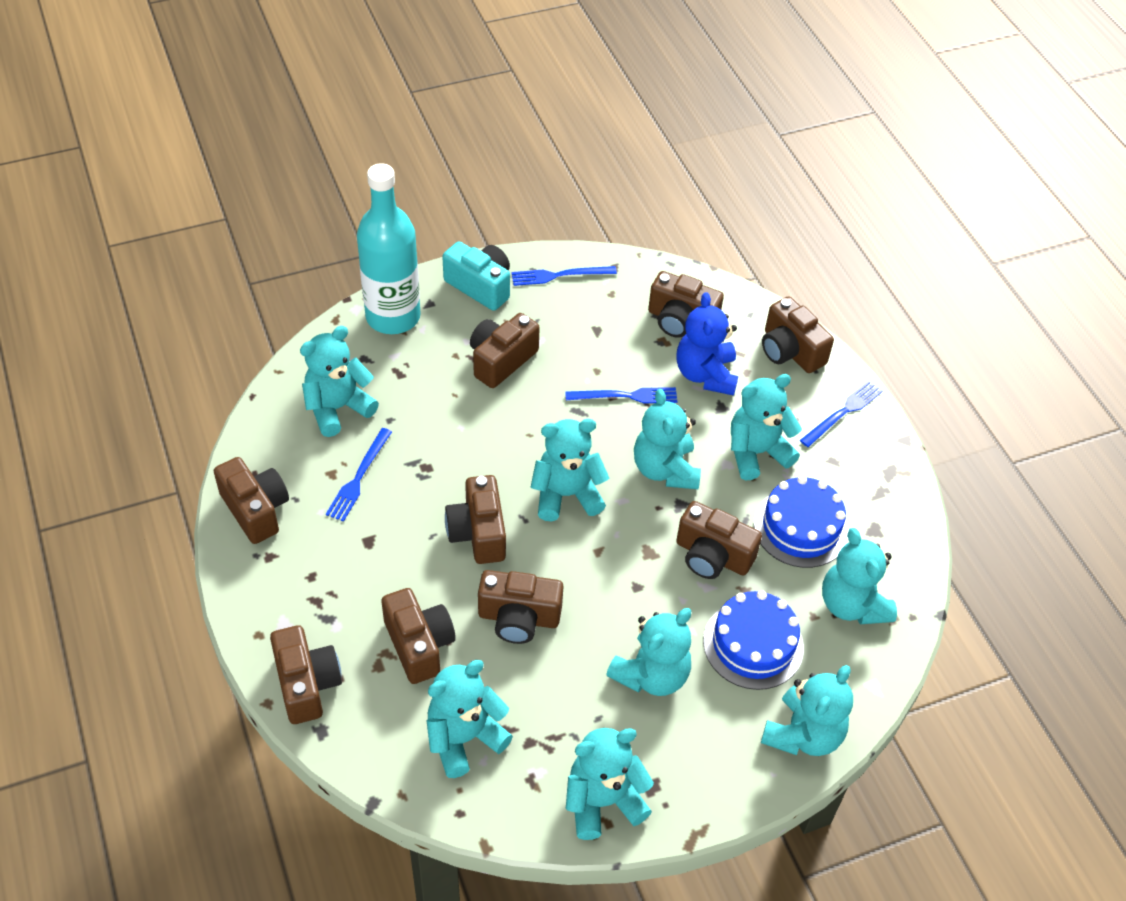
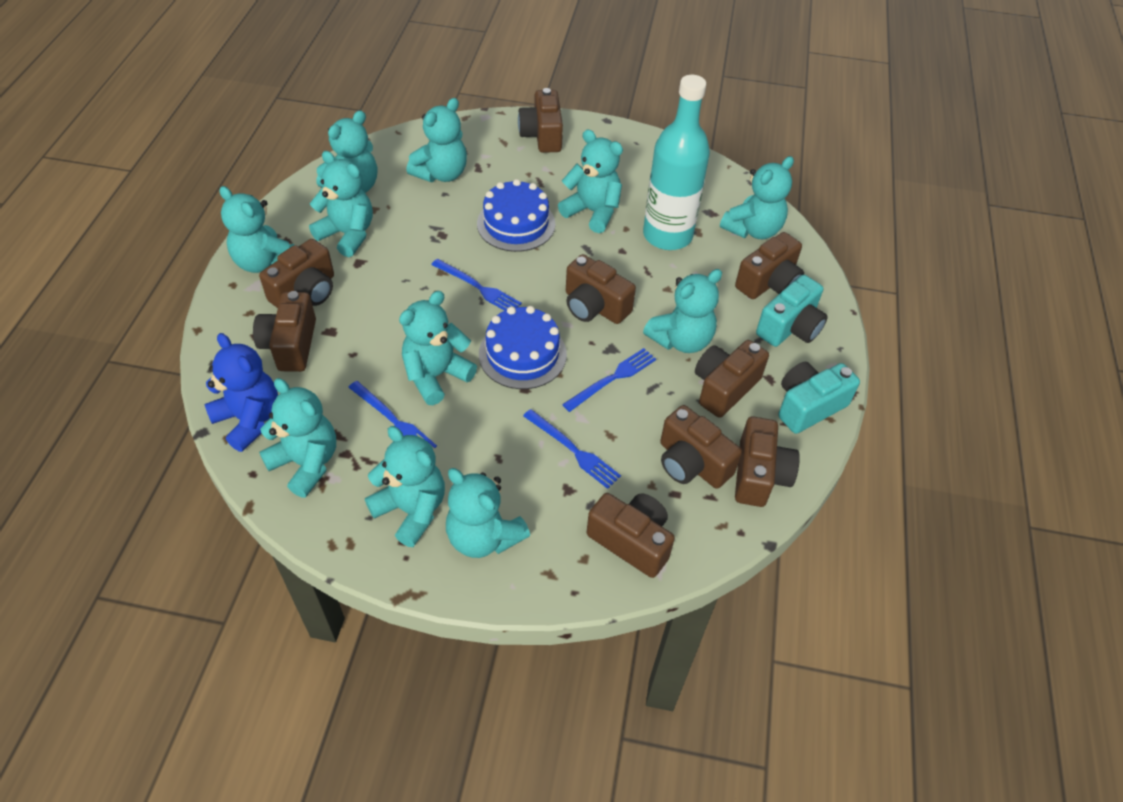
turquoise camera: 1 -> 2
turquoise teddy bear: 9 -> 11

